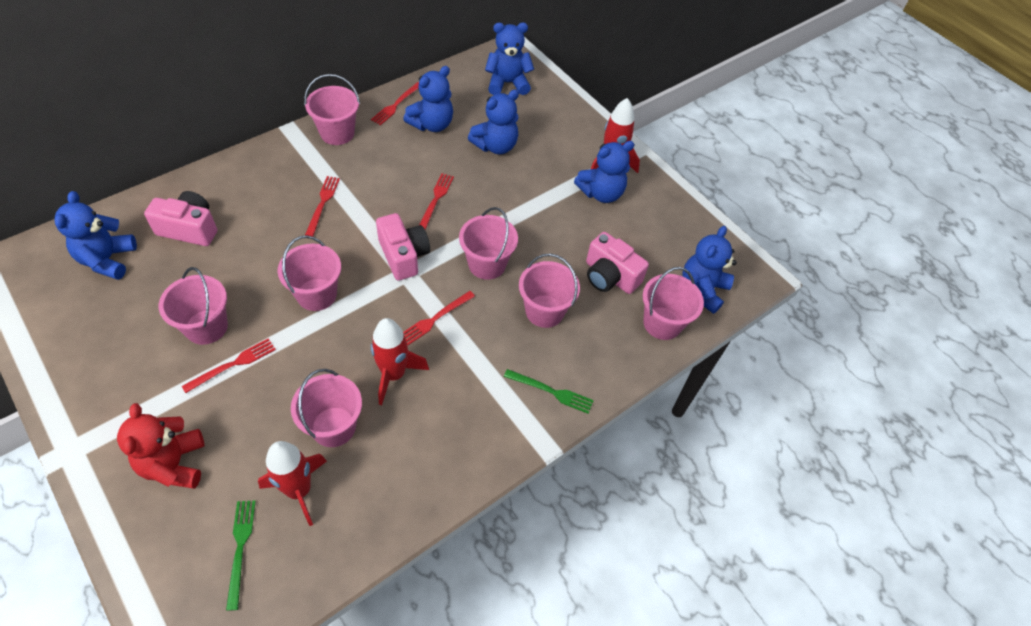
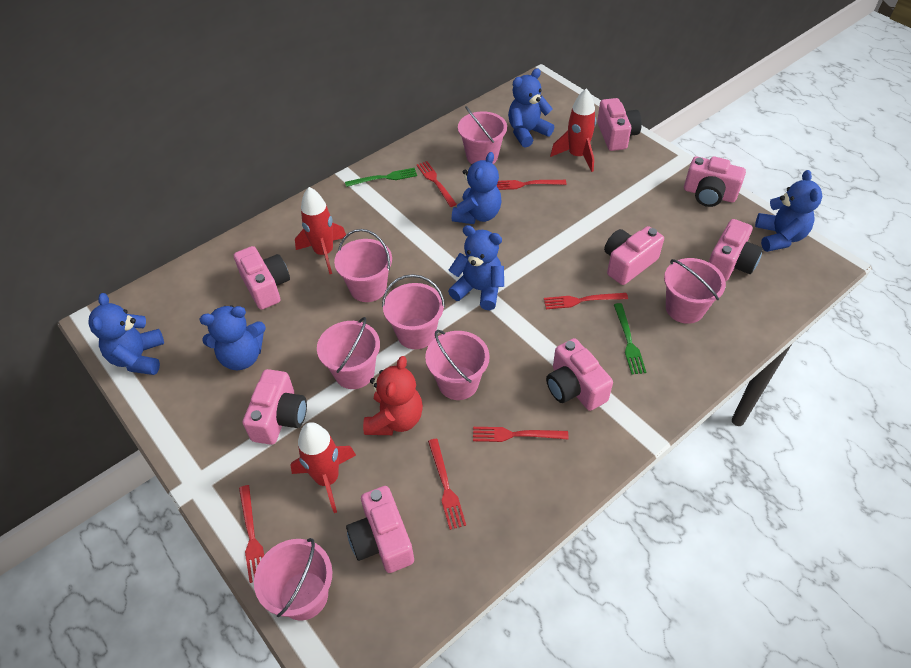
pink camera: 3 -> 8
red fork: 5 -> 6

